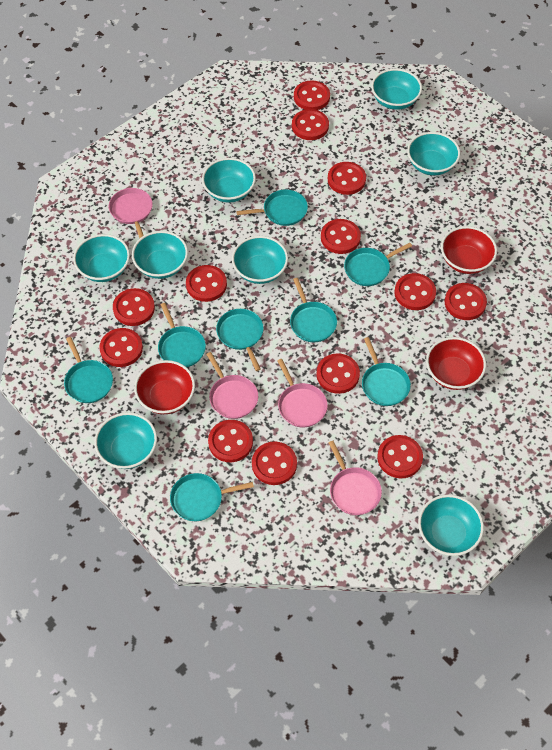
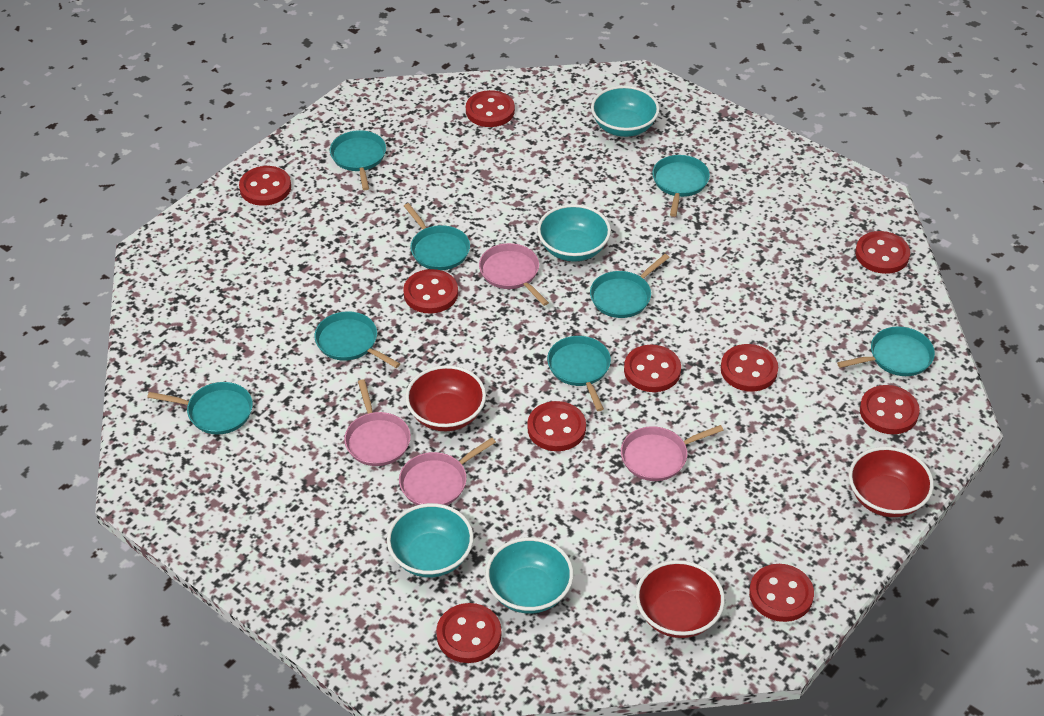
red button: 13 -> 10
turquoise bowl: 8 -> 4

